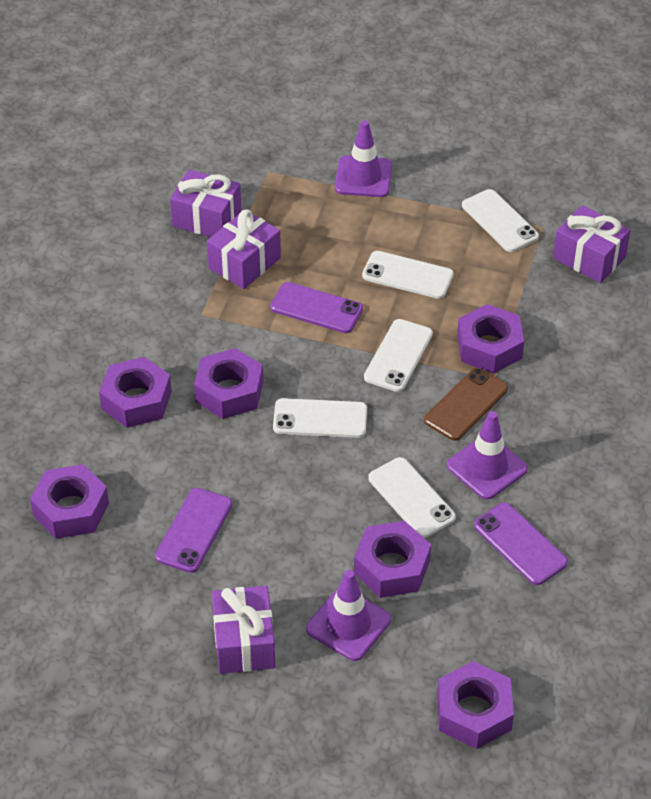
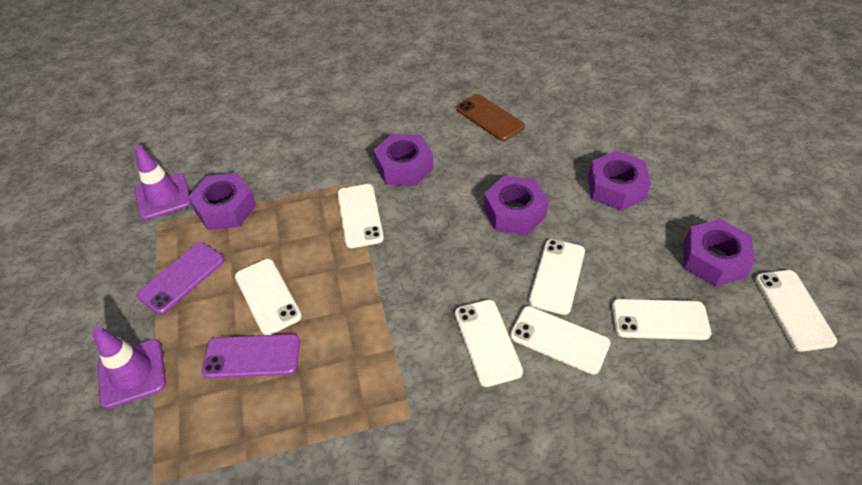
purple gift: 4 -> 0
purple nut: 6 -> 5
purple phone: 3 -> 2
purple traffic cone: 3 -> 2
white phone: 5 -> 7

